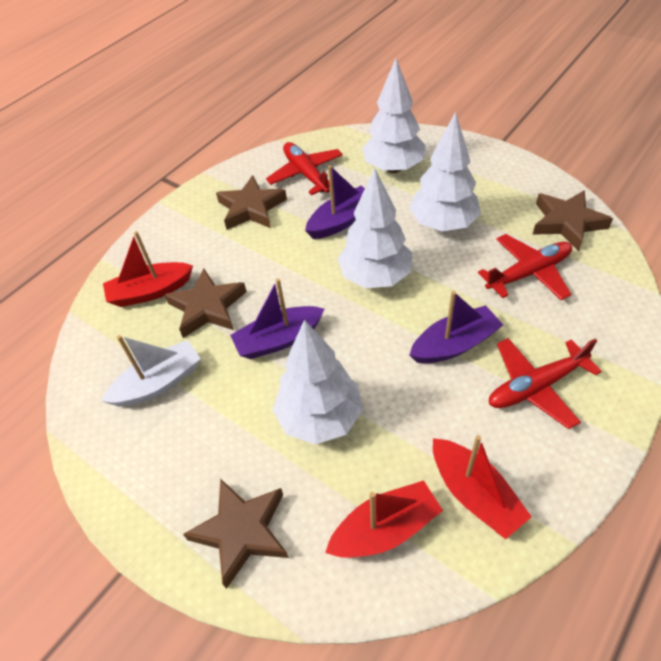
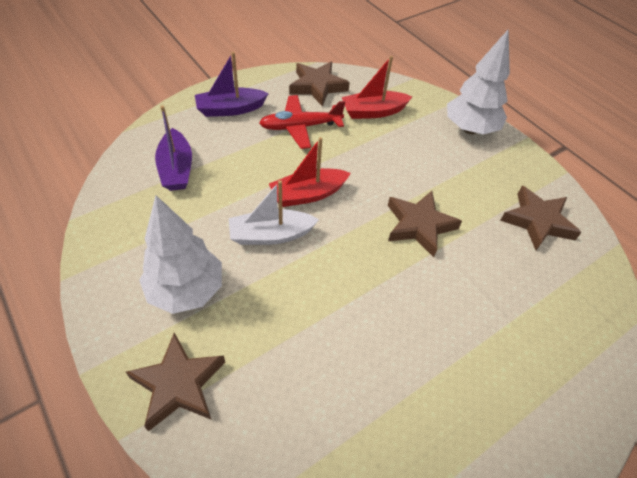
purple boat: 3 -> 2
red boat: 3 -> 2
red plane: 3 -> 1
white tree: 4 -> 2

